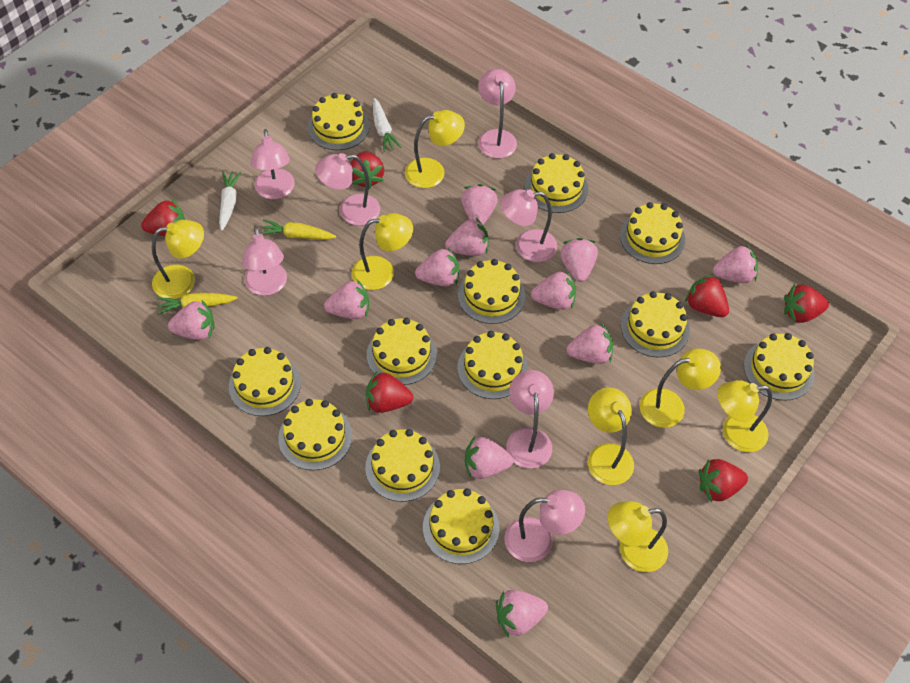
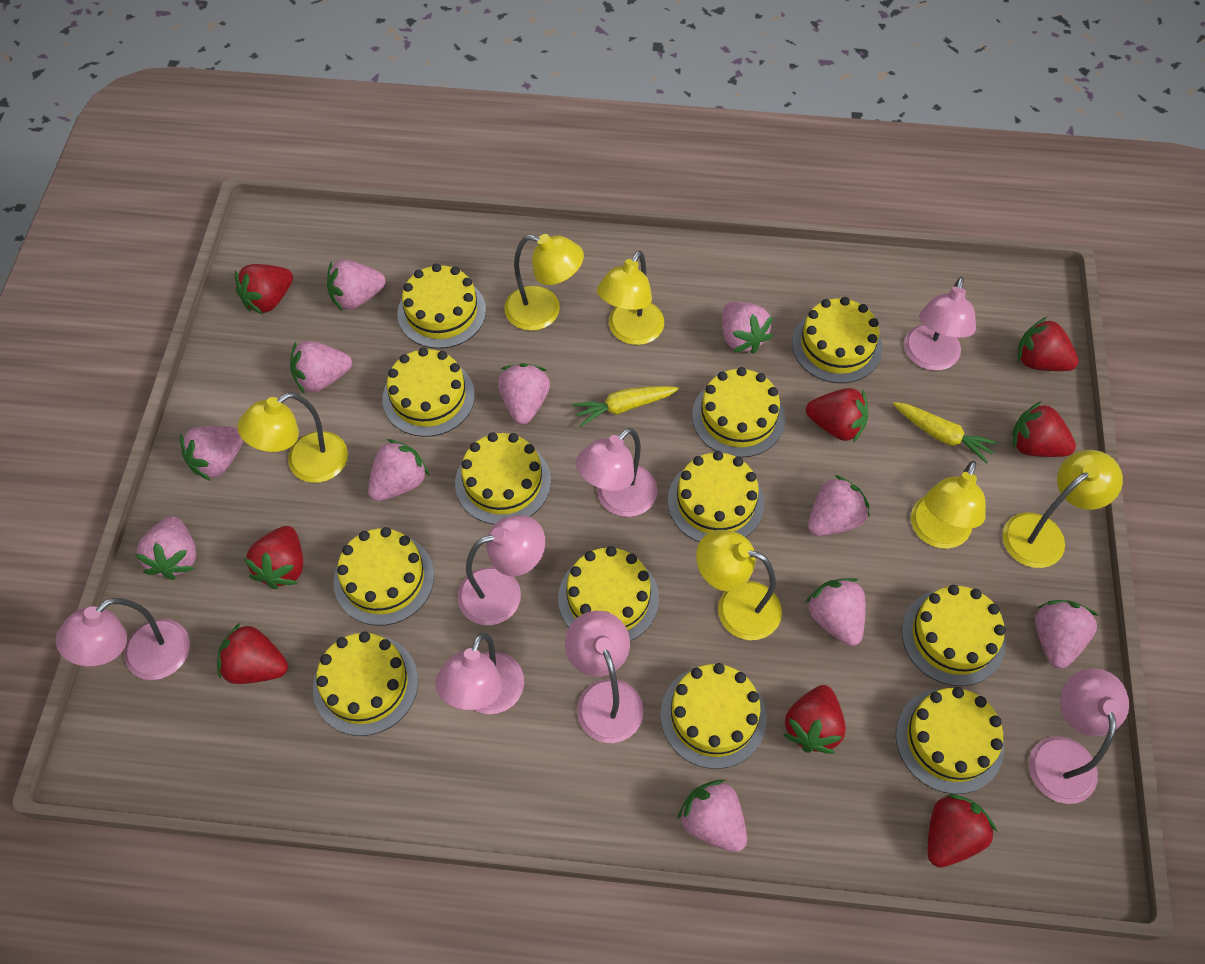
red strawberry: 6 -> 8
white carrot: 2 -> 0
yellow lamp: 7 -> 6

